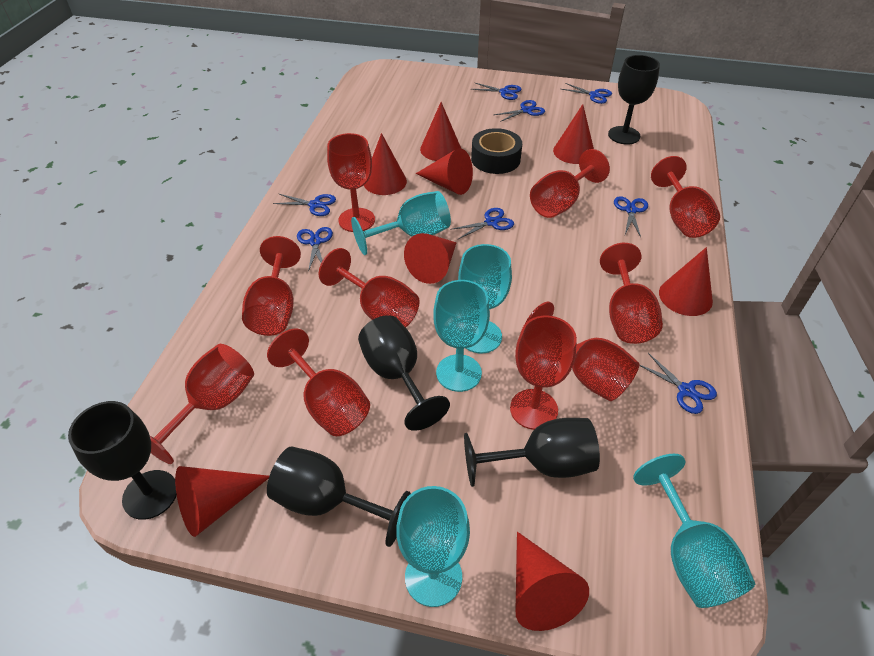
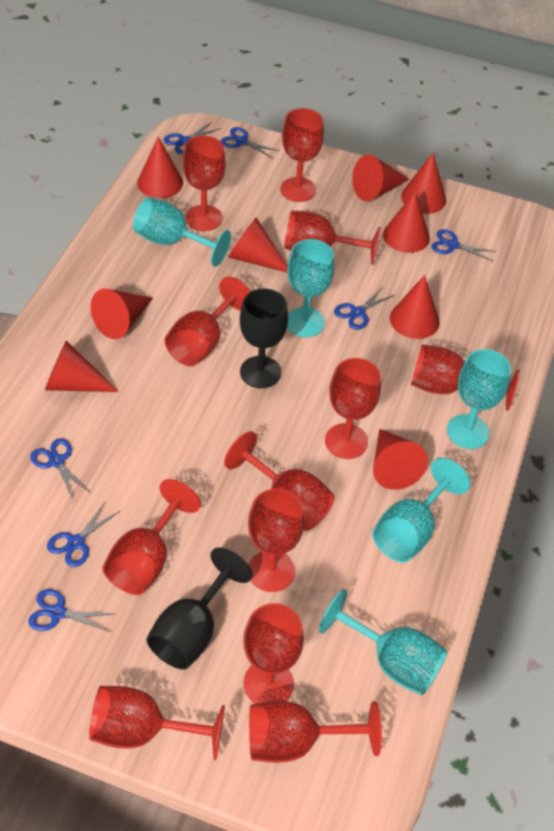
black goblet: 5 -> 2
black tape: 1 -> 0
blue scissors: 8 -> 7
red cone: 8 -> 9
red goblet: 10 -> 12

